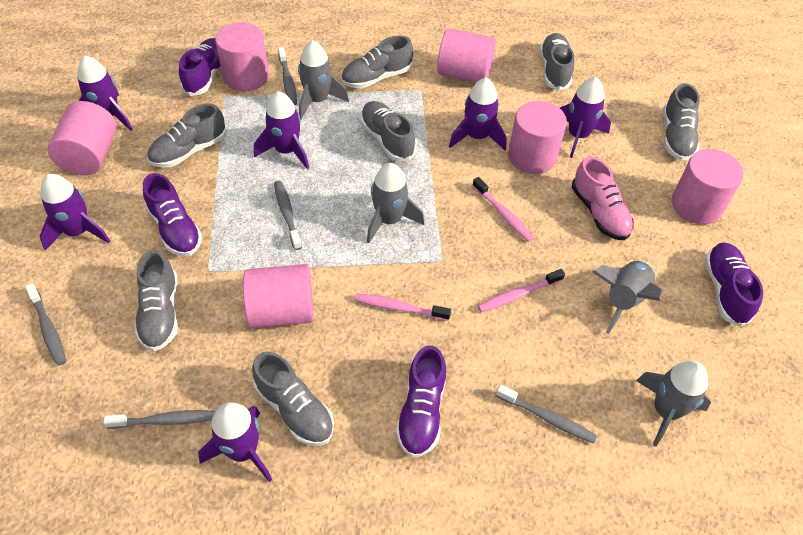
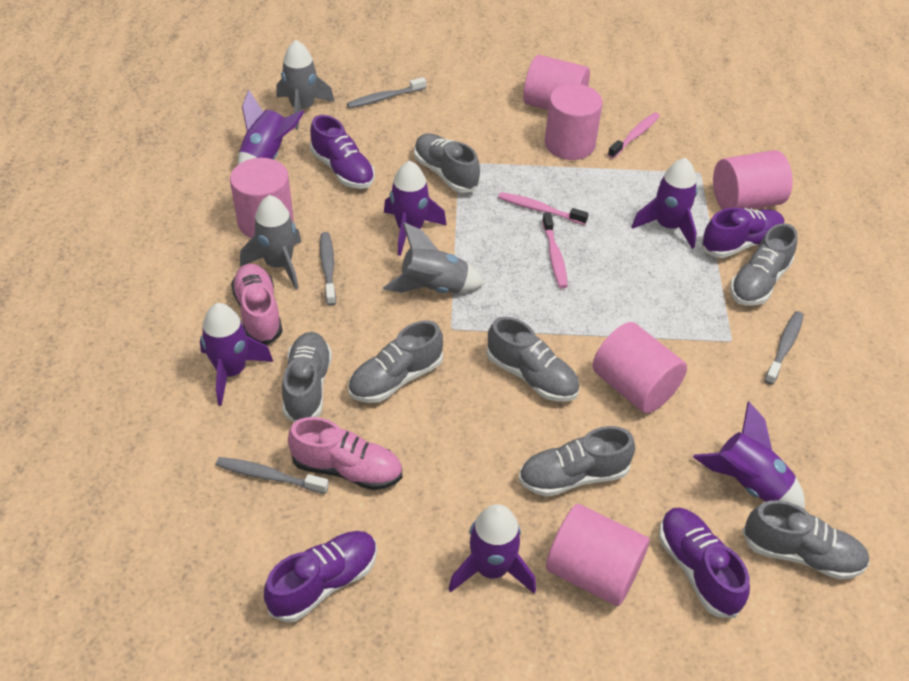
grey rocket: 4 -> 3
grey toothbrush: 5 -> 4
pink shoe: 1 -> 2

